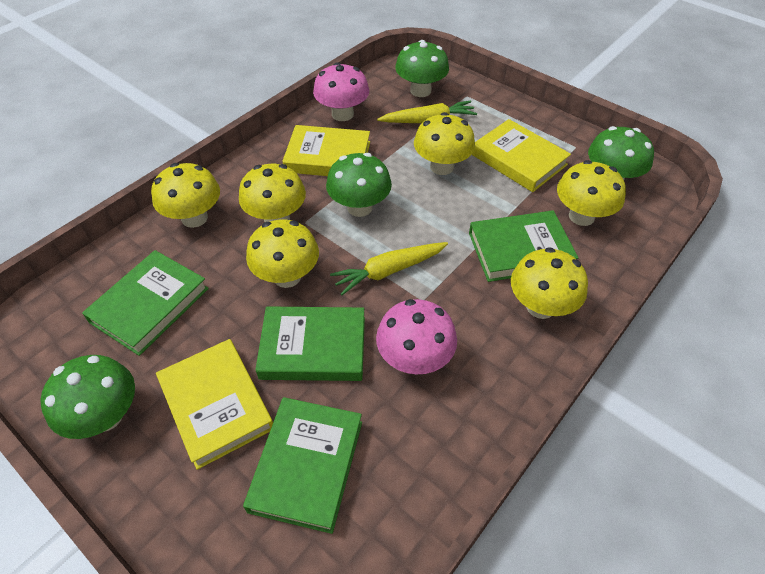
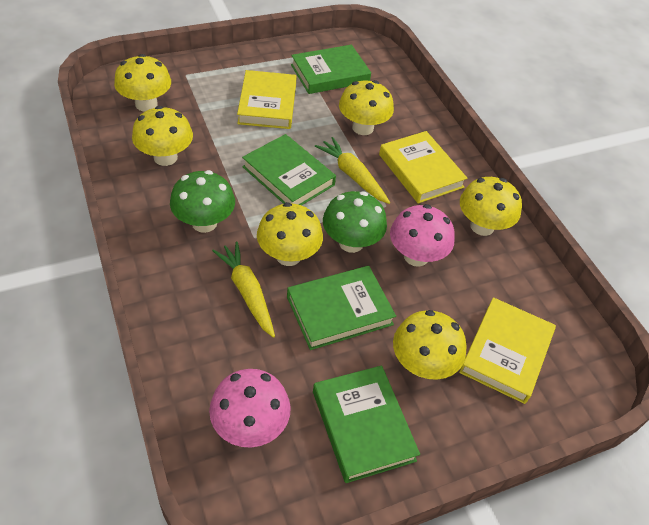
green mushroom: 4 -> 2

